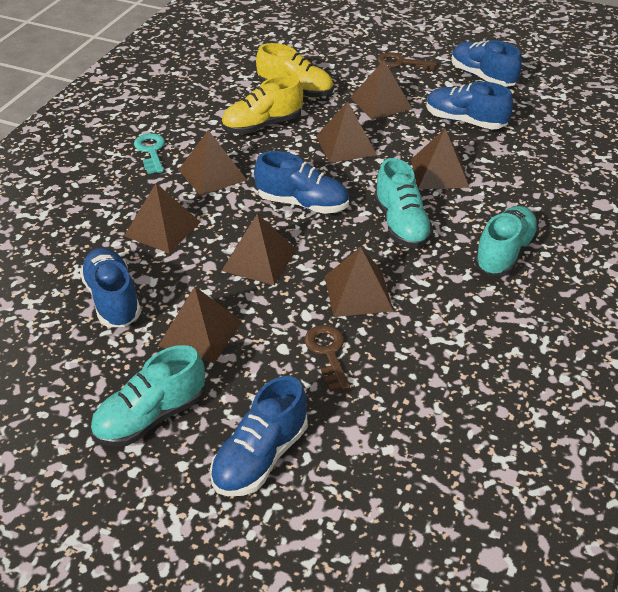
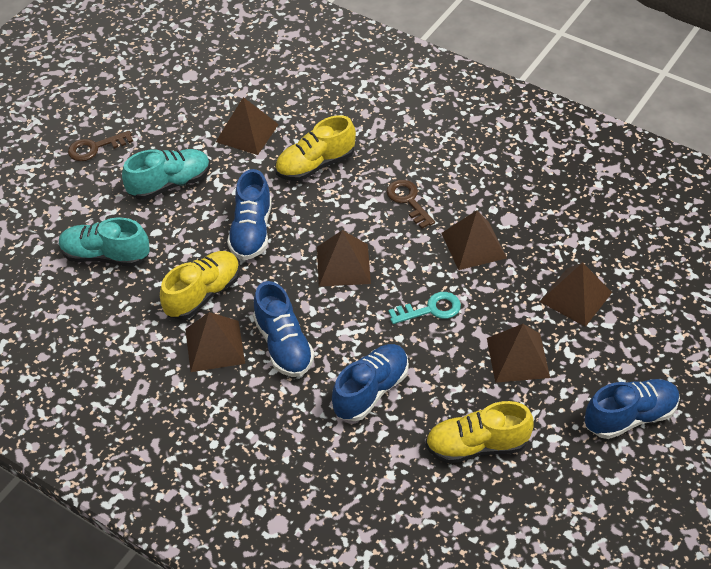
blue shoe: 5 -> 4
brown pyramid: 8 -> 6
turquoise shoe: 3 -> 2
yellow shoe: 2 -> 3

